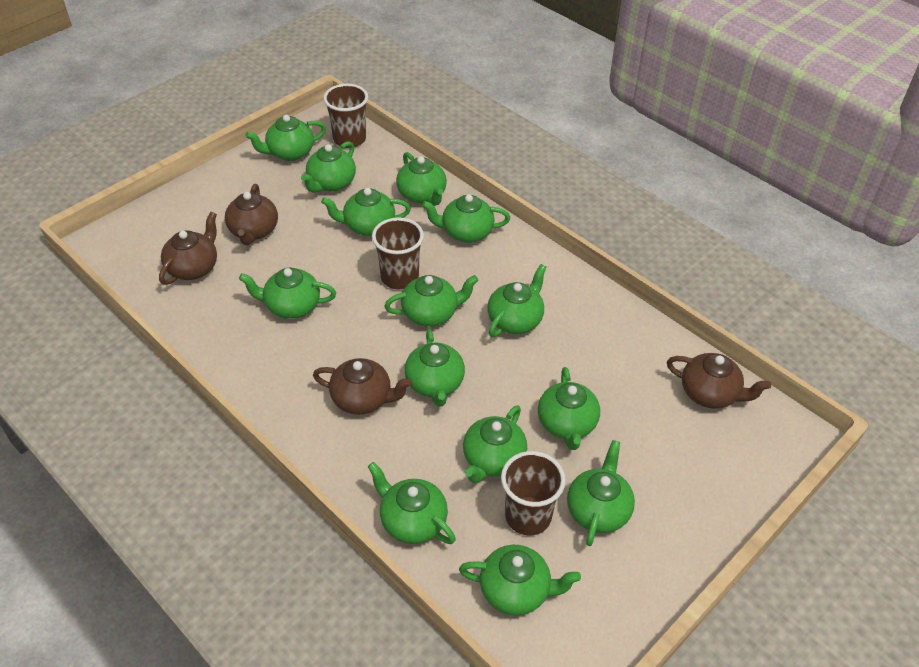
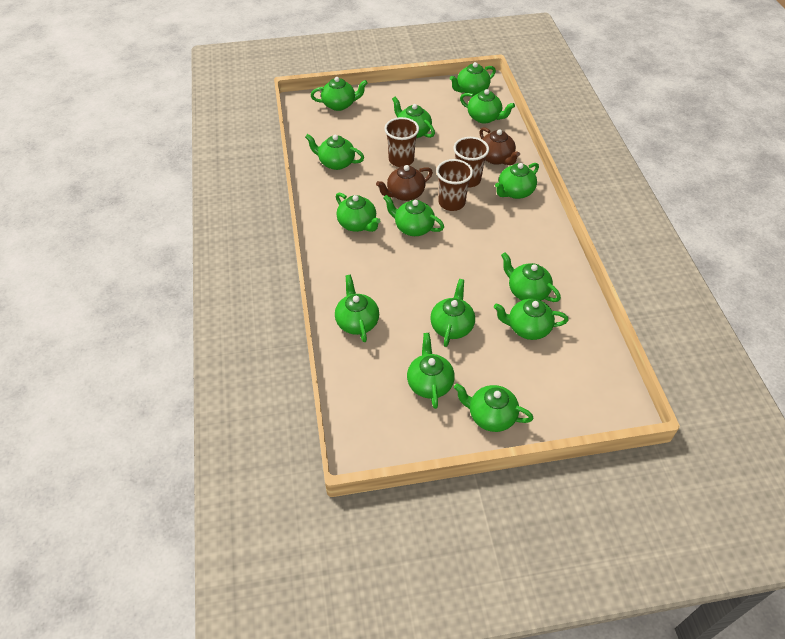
brown teapot: 4 -> 2

